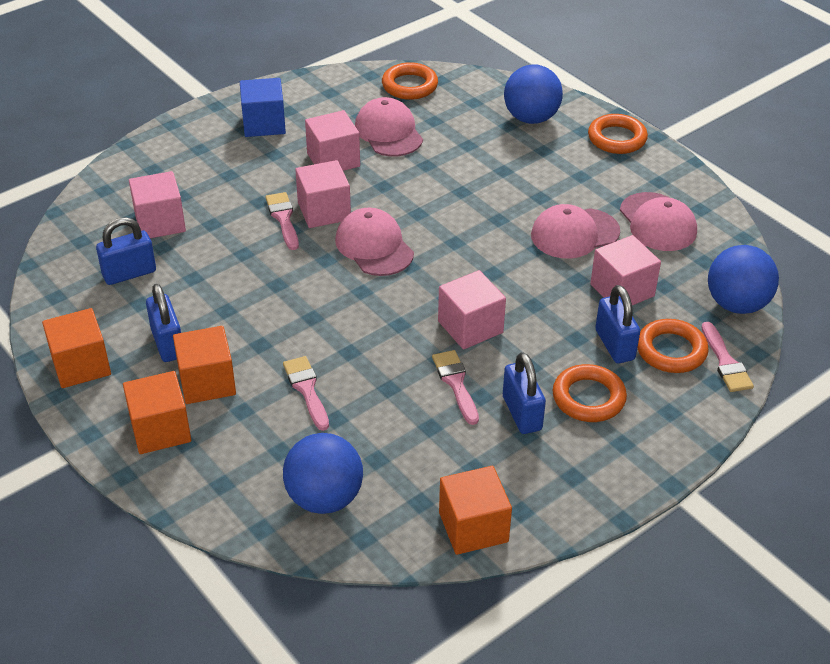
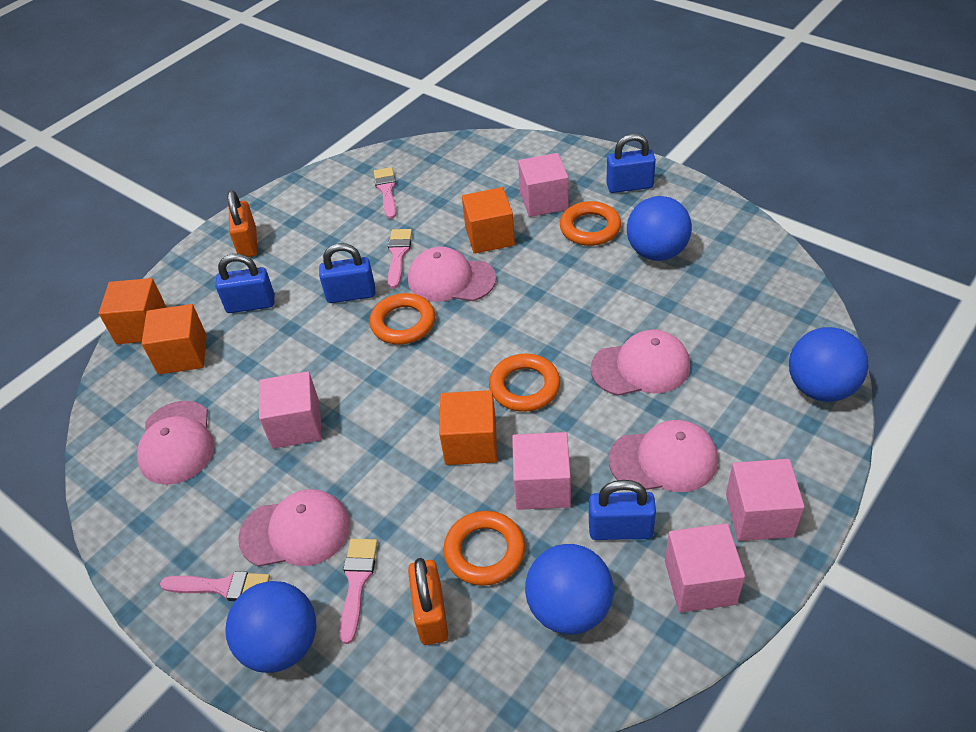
blue ball: 3 -> 4
blue cube: 1 -> 0
orange padlock: 0 -> 2
pink cap: 4 -> 5

